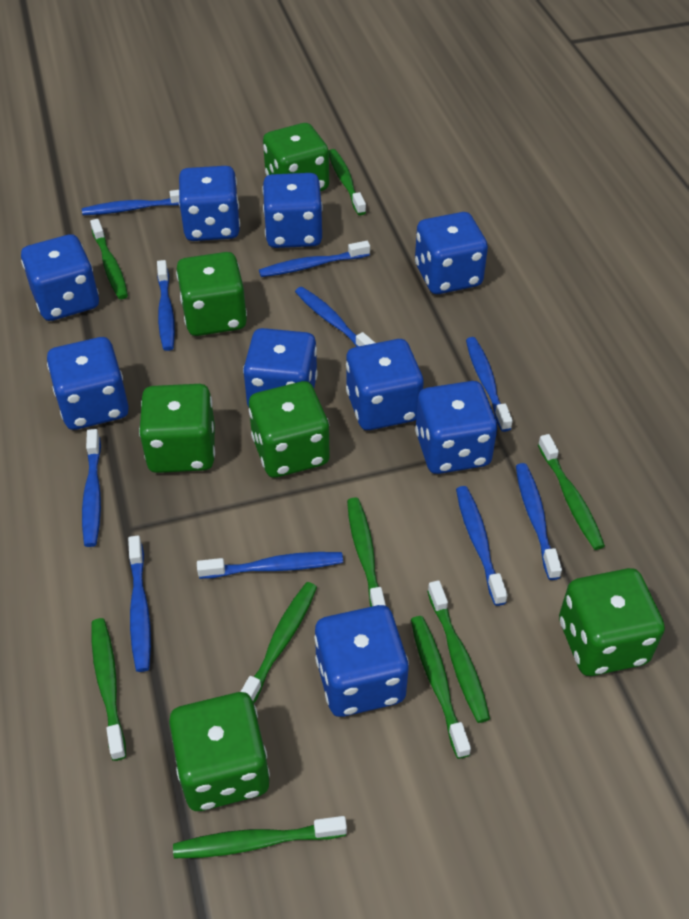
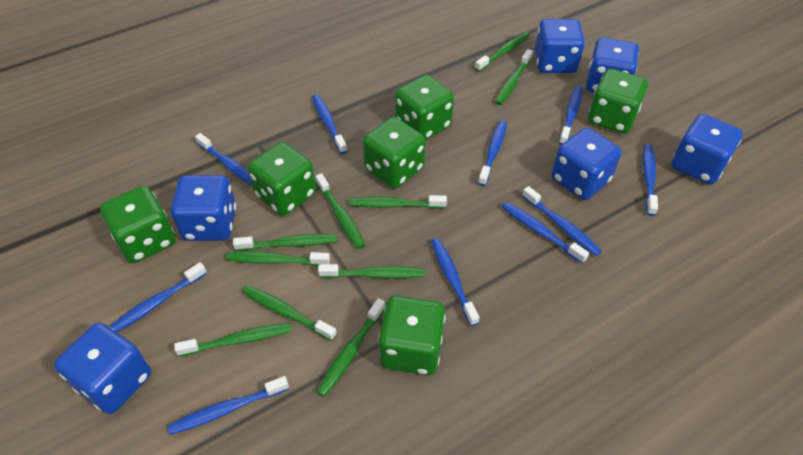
blue dice: 9 -> 6
green toothbrush: 9 -> 10

